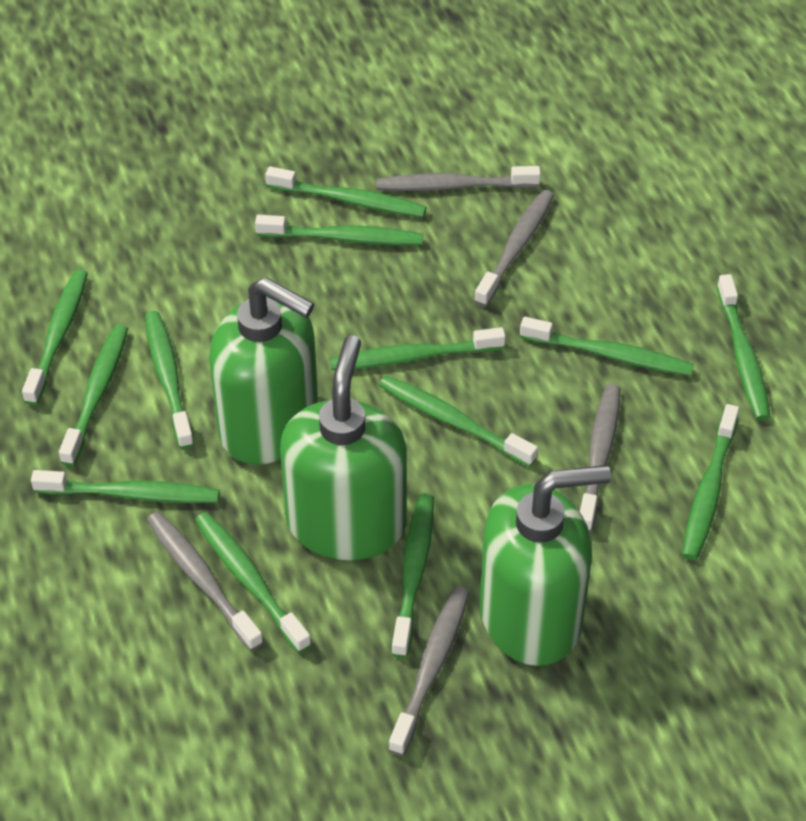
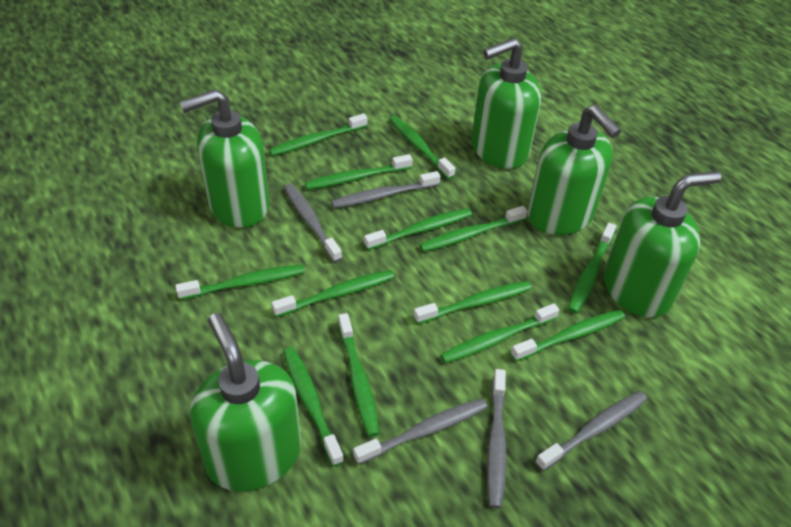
green soap dispenser: 3 -> 5

